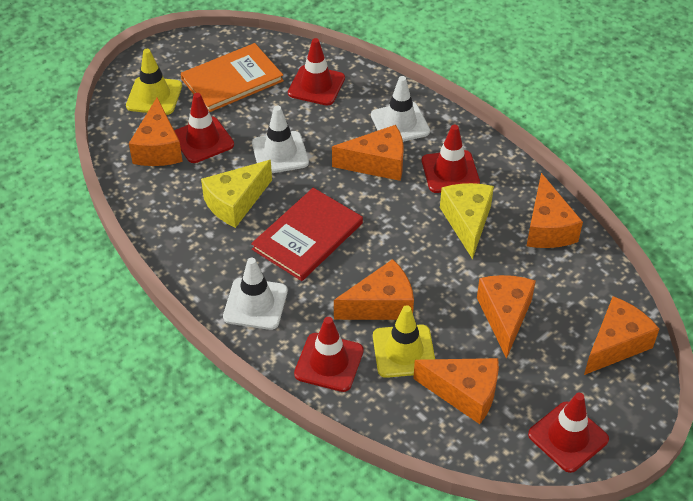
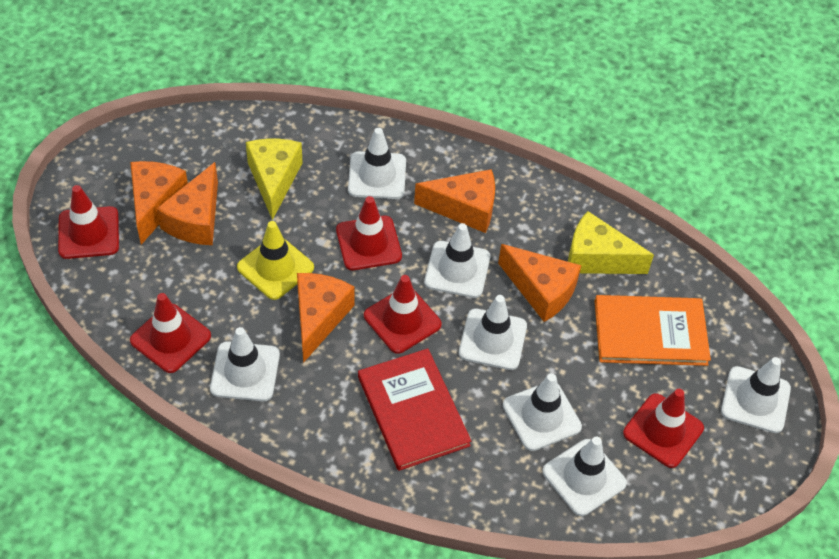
orange cheese: 7 -> 5
white traffic cone: 3 -> 7
yellow traffic cone: 2 -> 1

